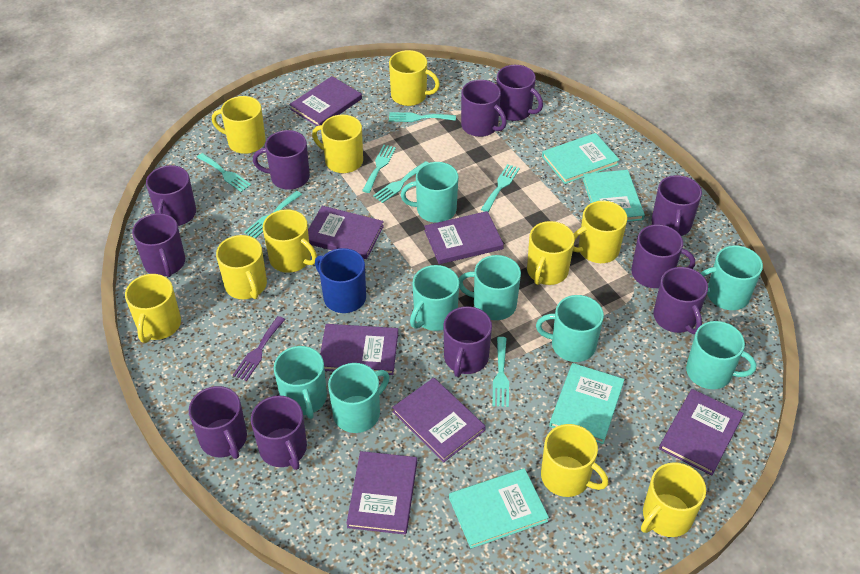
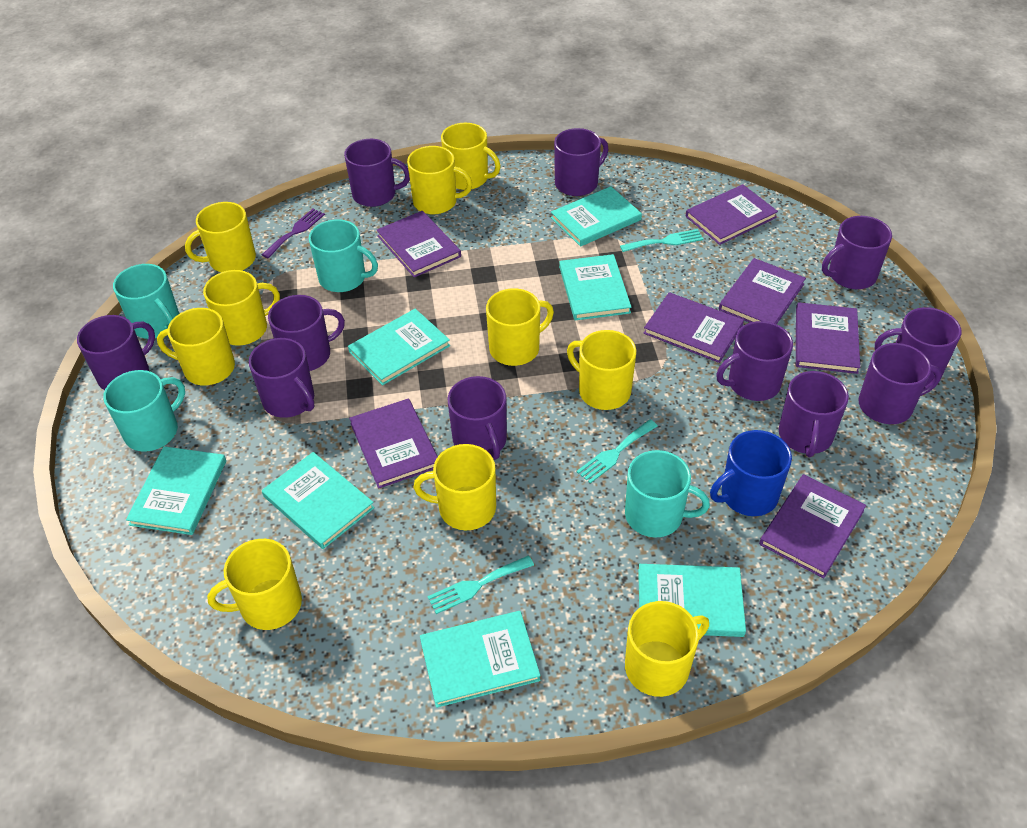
turquoise book: 4 -> 7
turquoise fork: 7 -> 3
turquoise mug: 8 -> 4

